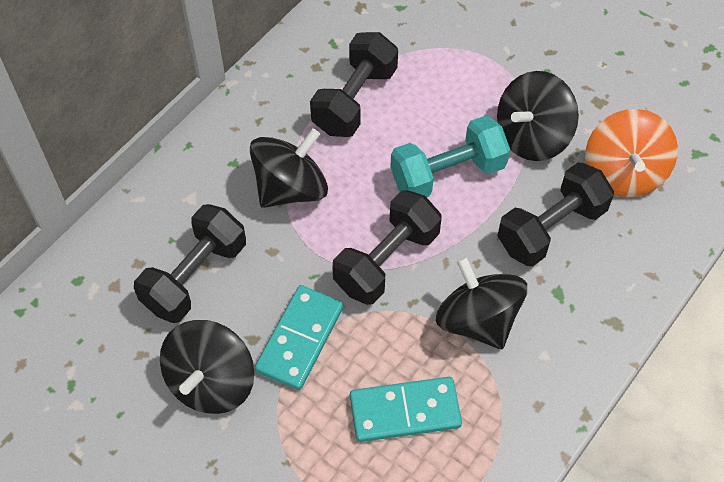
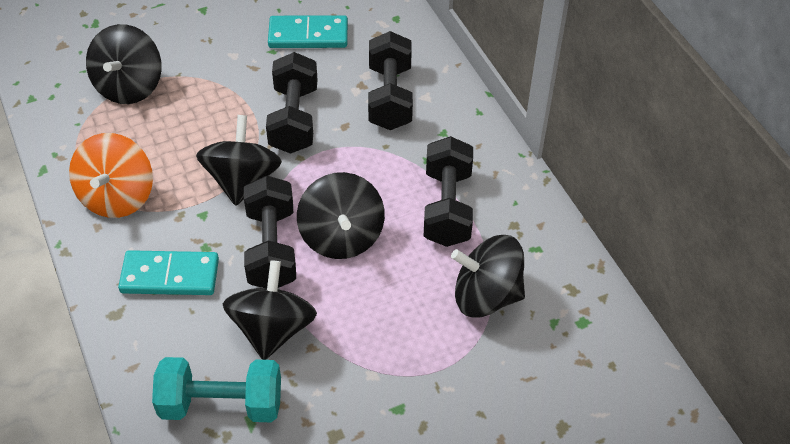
black spinning top: 4 -> 5

